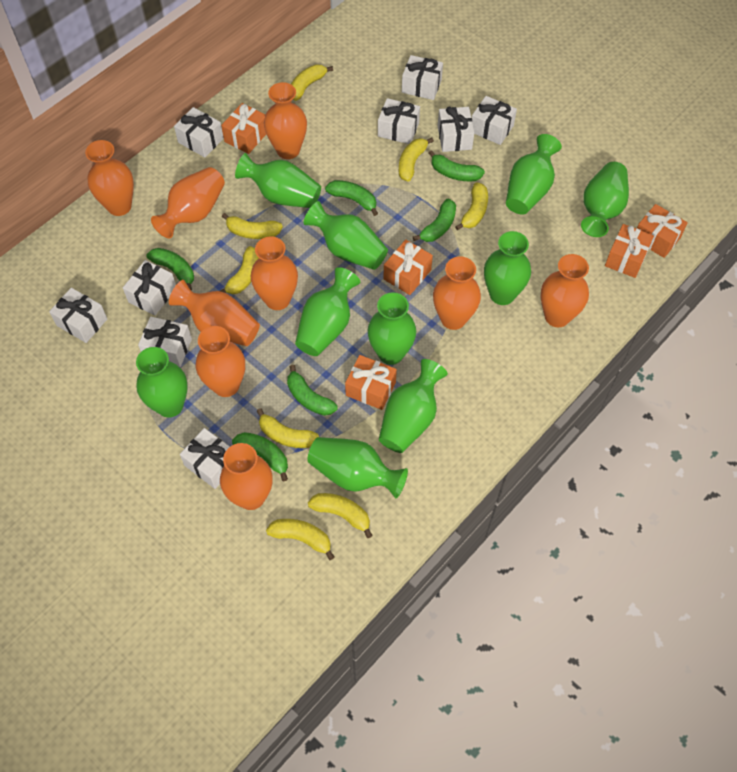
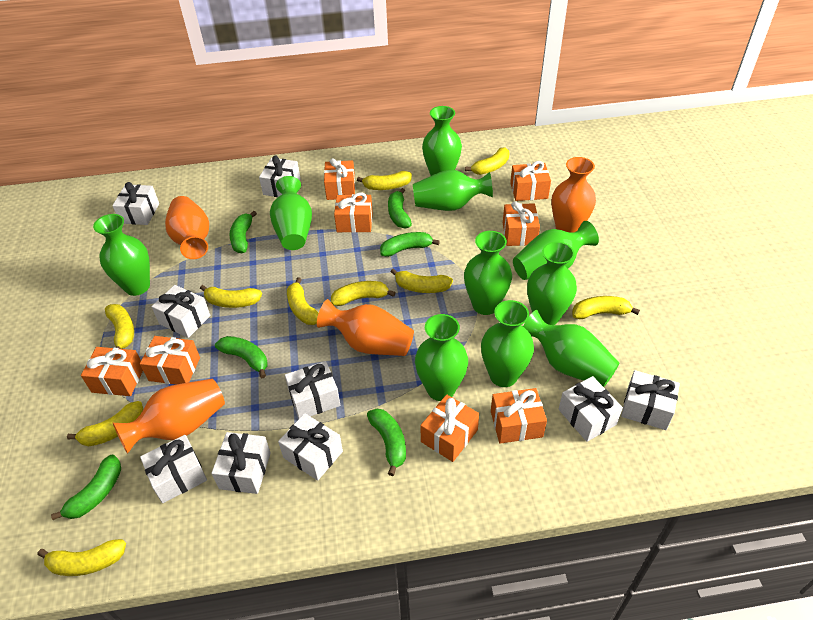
orange gift: 5 -> 8
orange vase: 9 -> 4
yellow banana: 8 -> 10

